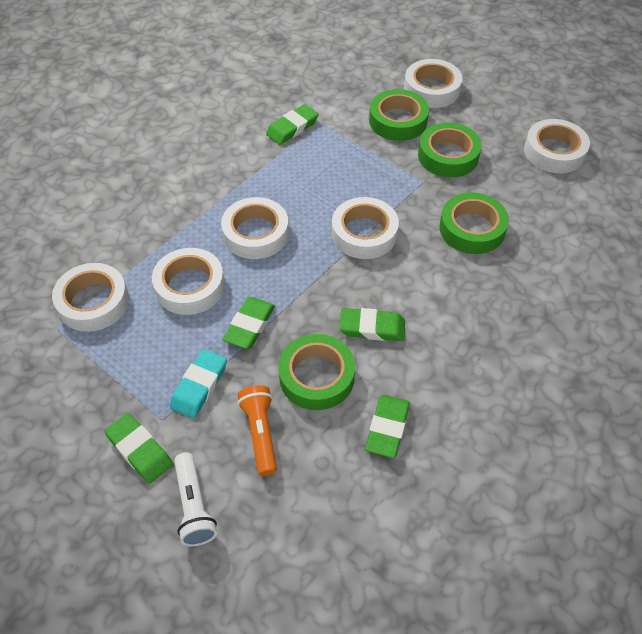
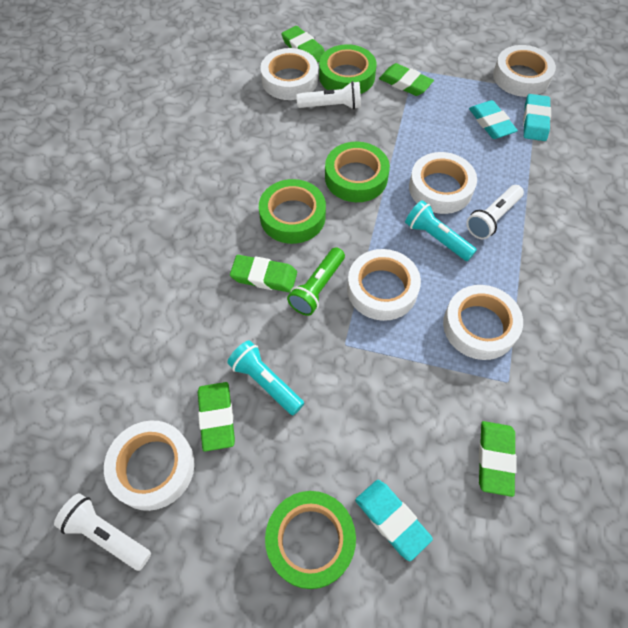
green flashlight: 0 -> 1
orange flashlight: 1 -> 0
turquoise eraser: 1 -> 3
turquoise flashlight: 0 -> 2
white flashlight: 1 -> 3

